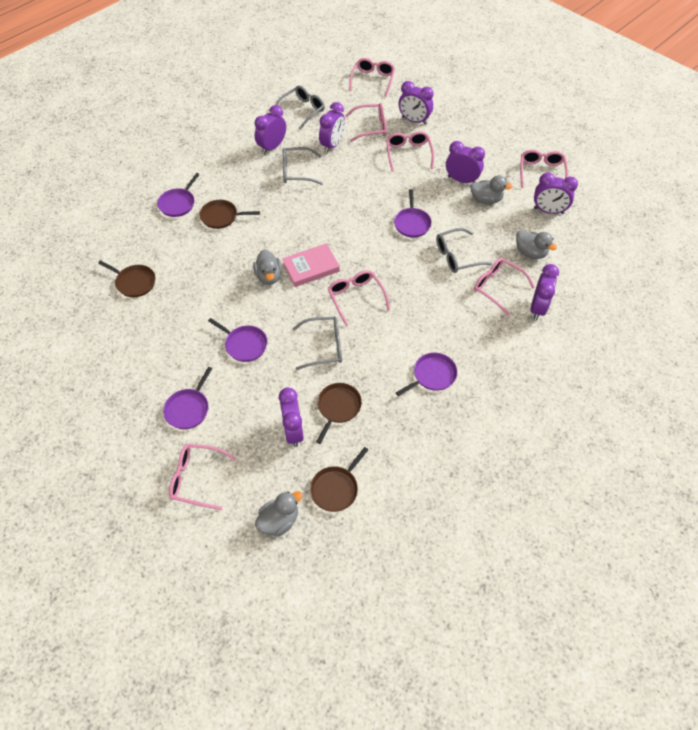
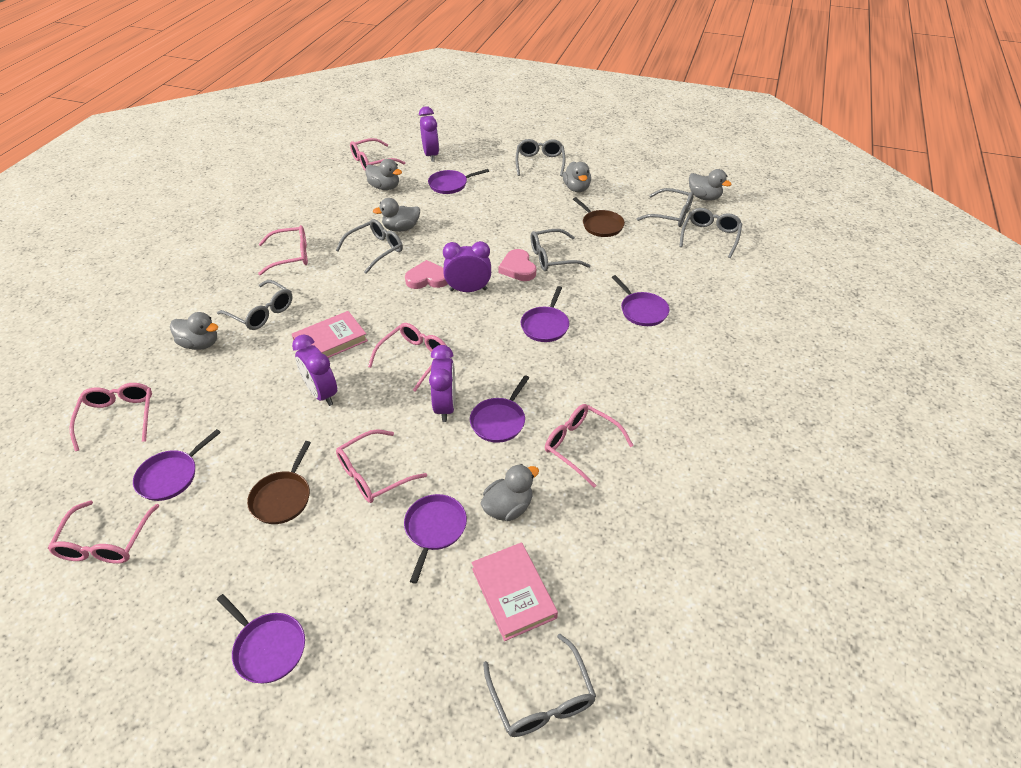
brown pan: 4 -> 2
grey duck: 4 -> 6
grey glasses: 4 -> 7
pink book: 1 -> 2
pink heart: 0 -> 2
purple clock: 7 -> 4
purple pan: 5 -> 7

